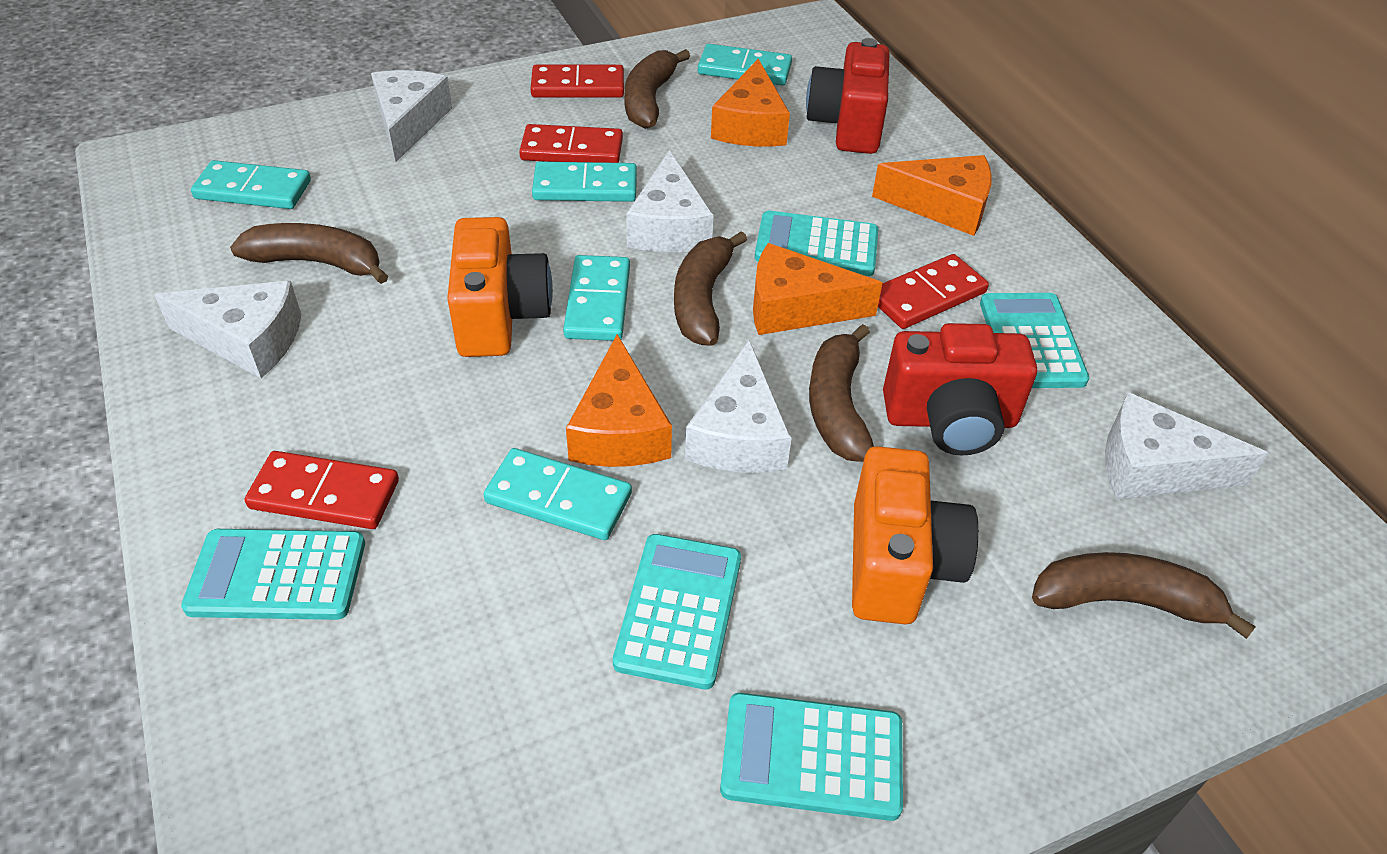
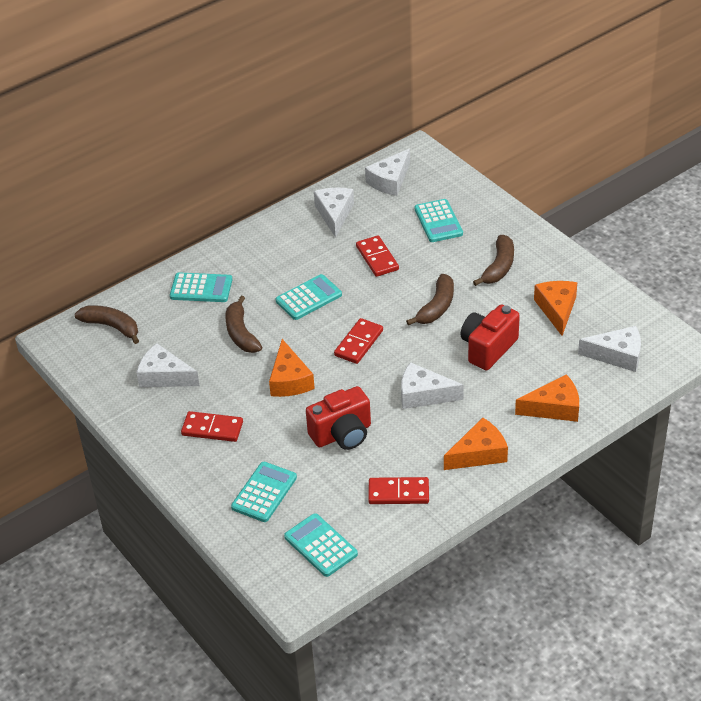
brown banana: 5 -> 4
orange camera: 2 -> 0
turquoise domino: 5 -> 0

